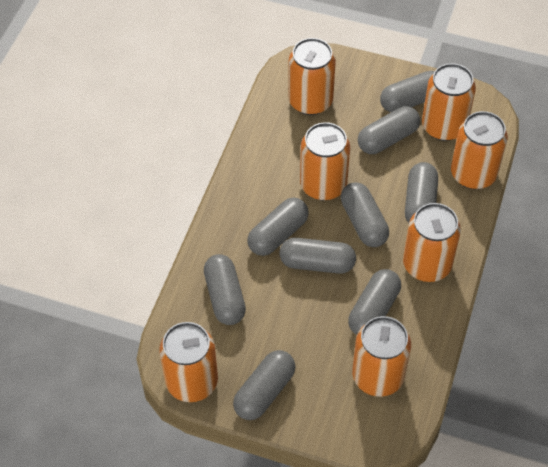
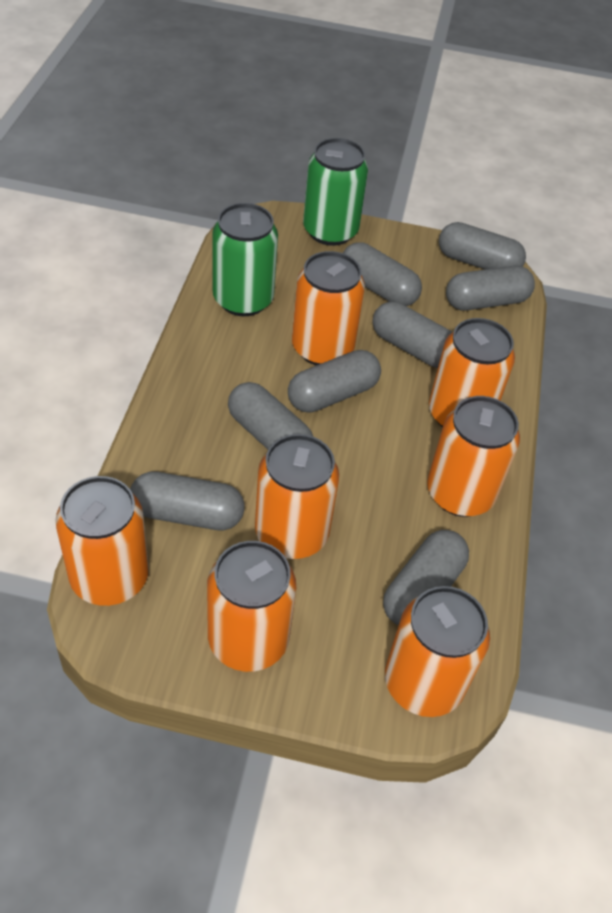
green can: 0 -> 2
grey capsule: 9 -> 8

